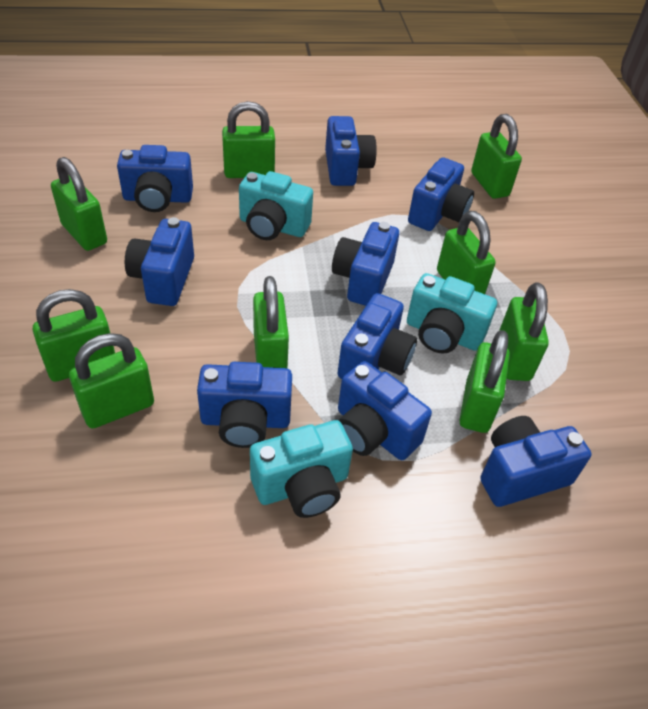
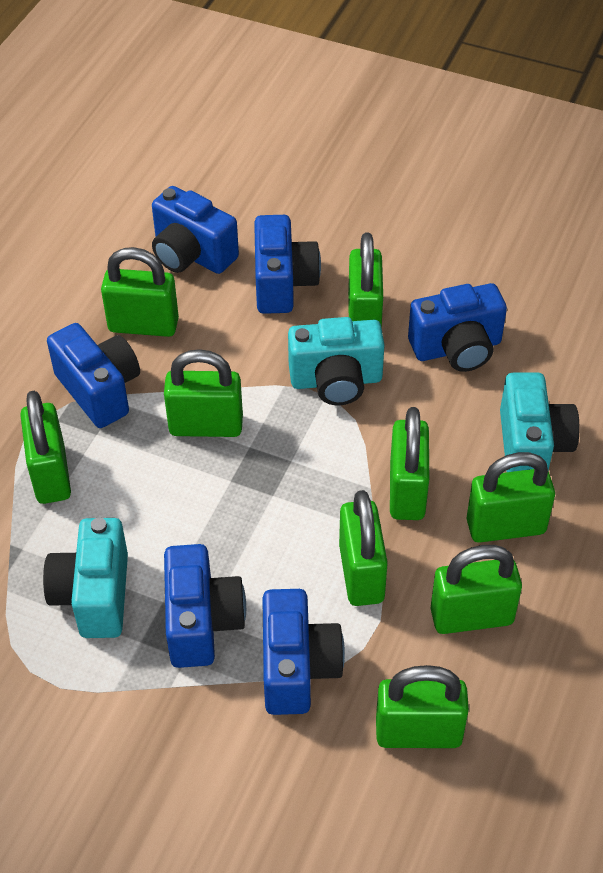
blue camera: 9 -> 6

